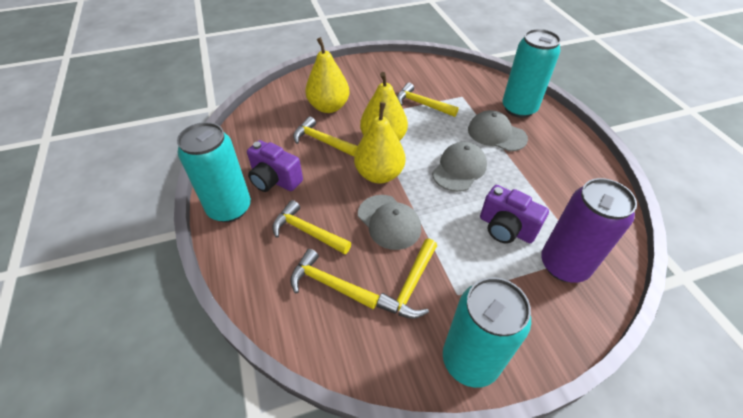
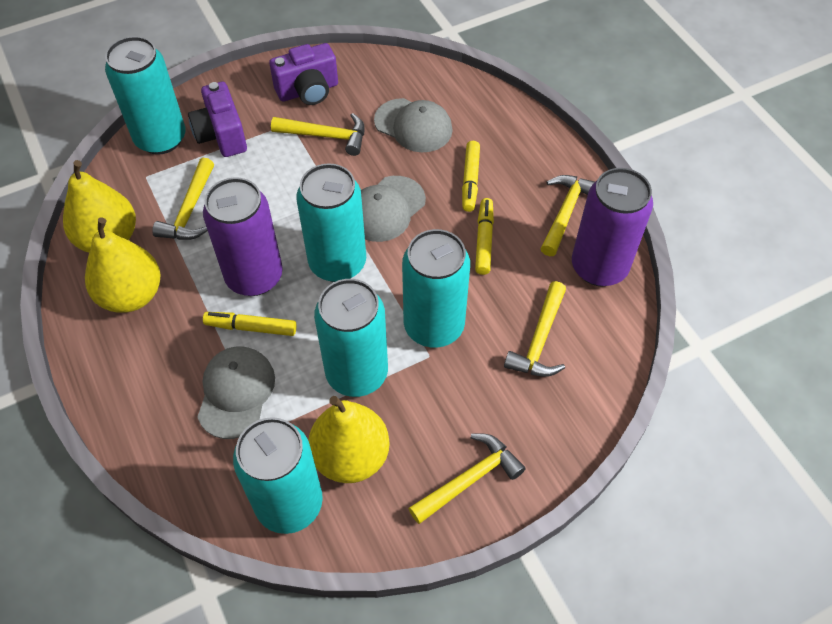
purple can: 1 -> 2
turquoise can: 3 -> 5
yellow marker: 0 -> 3

